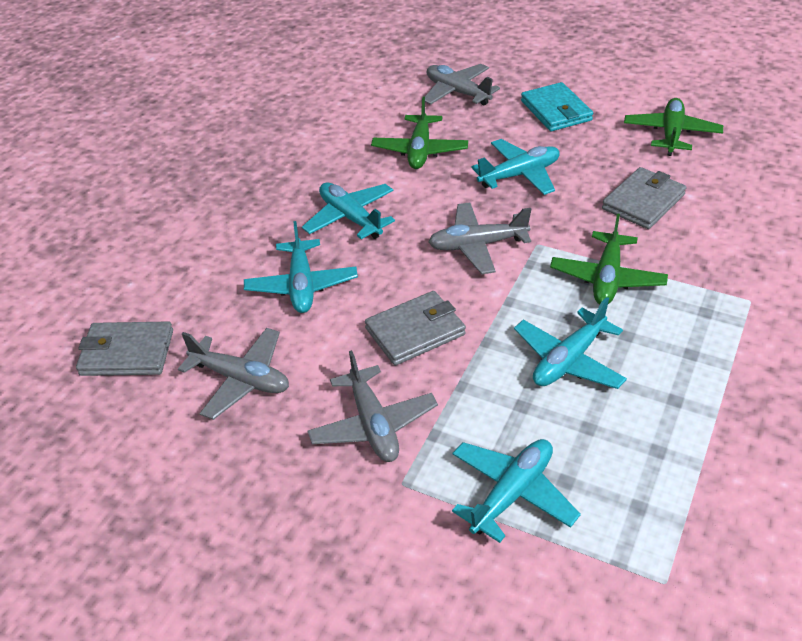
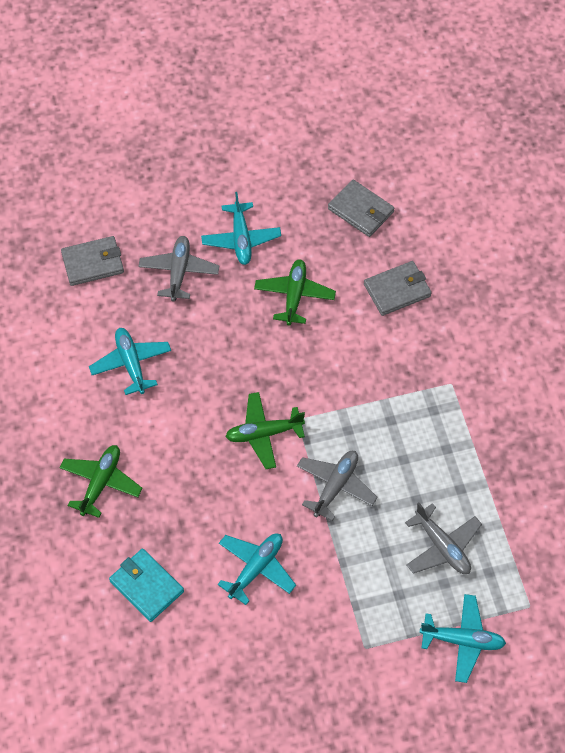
grey plane: 4 -> 3
turquoise plane: 5 -> 4

